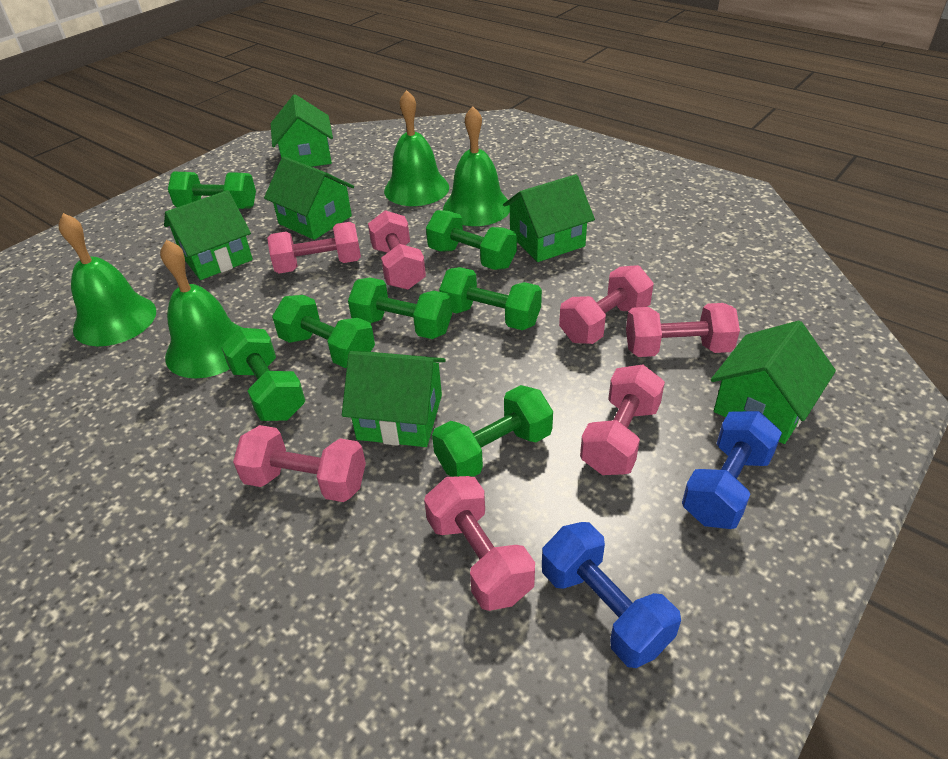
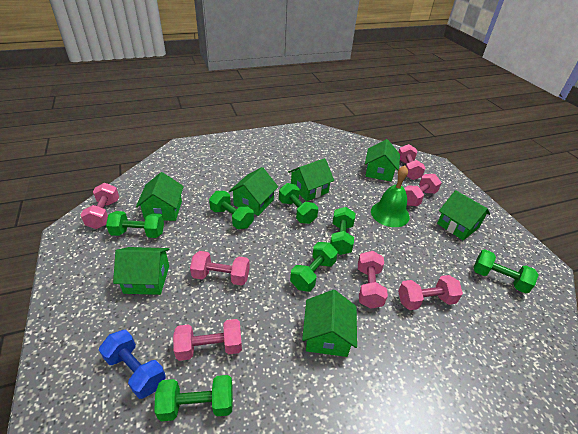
blue dumbbell: 2 -> 1
green bell: 4 -> 1
green house: 6 -> 7

